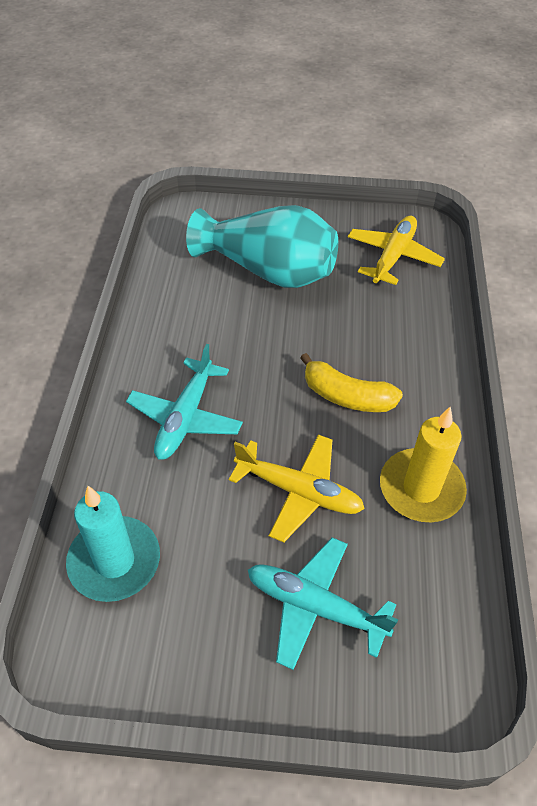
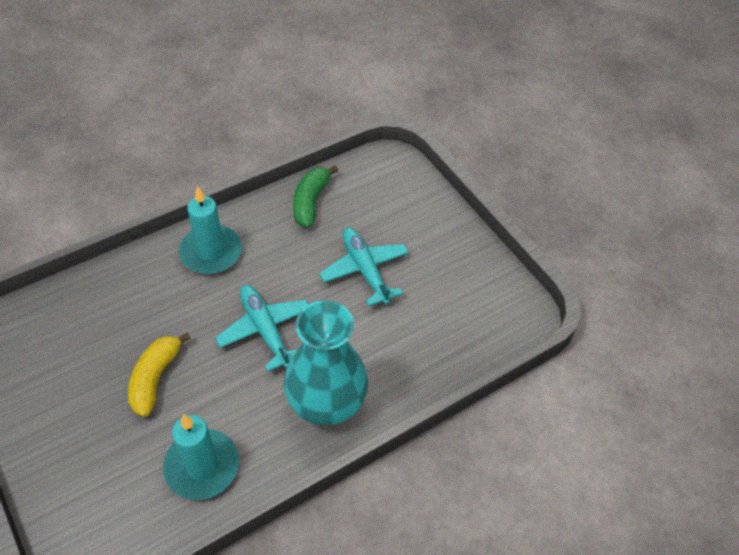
green banana: 0 -> 1
turquoise candle: 1 -> 2
yellow candle: 1 -> 0
yellow plane: 2 -> 0

